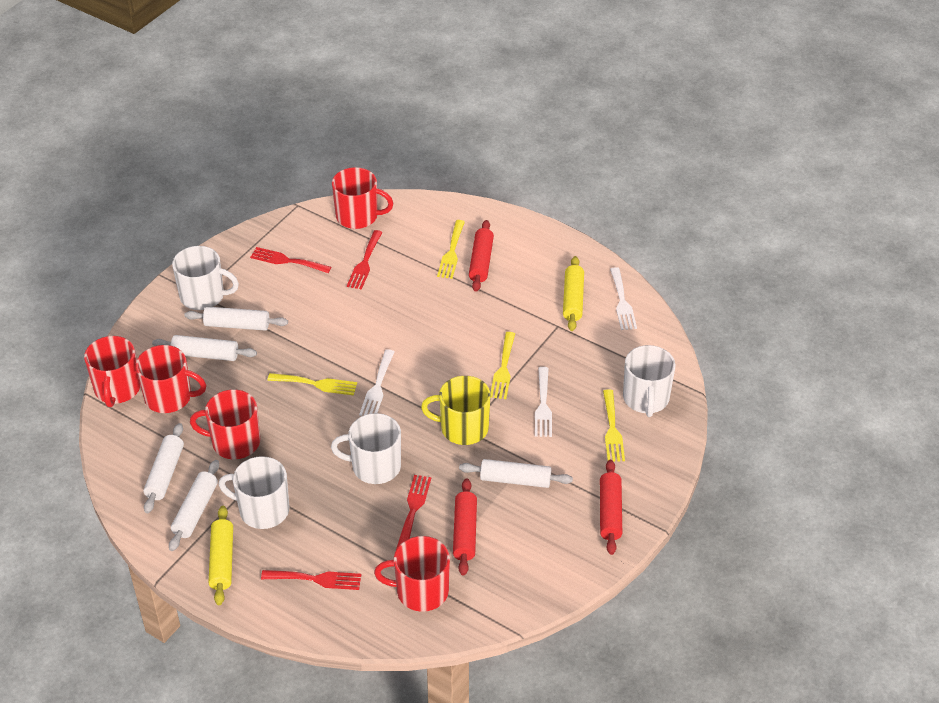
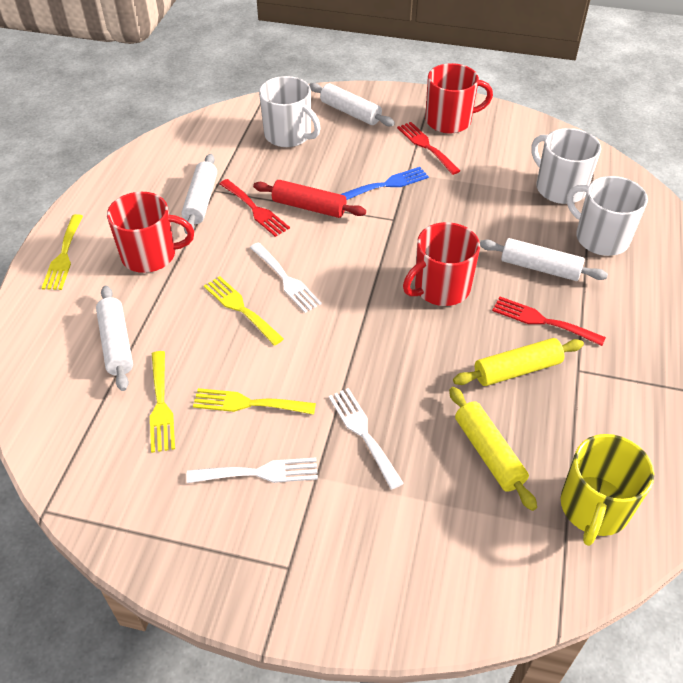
blue fork: 0 -> 1
red fork: 4 -> 3
red mug: 5 -> 3
red rolling pin: 3 -> 1
white mug: 4 -> 3
white rolling pin: 5 -> 4

